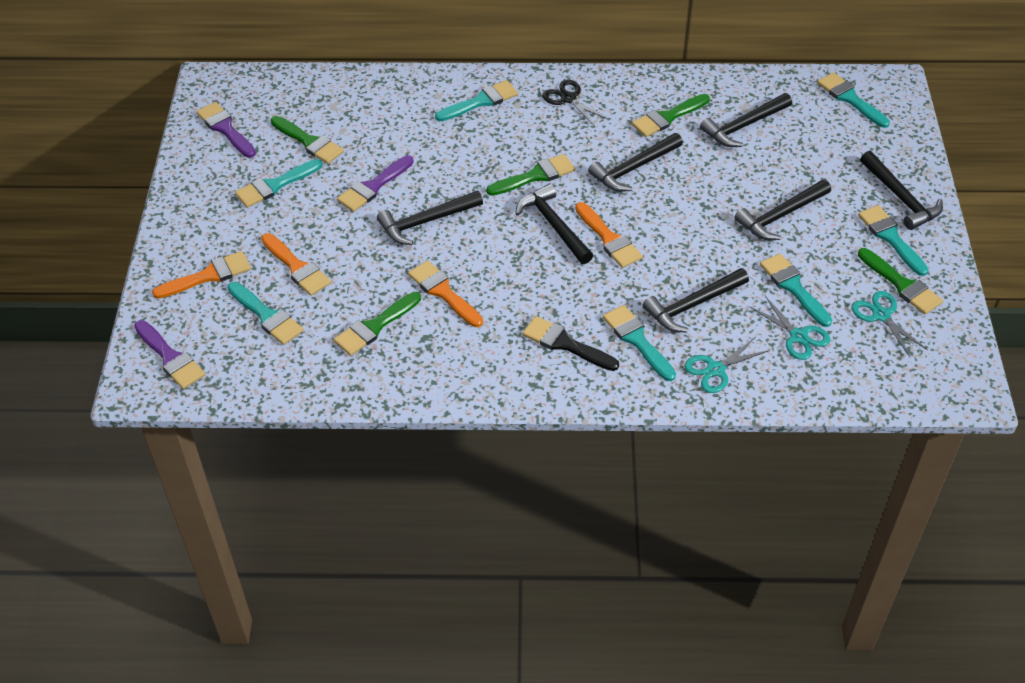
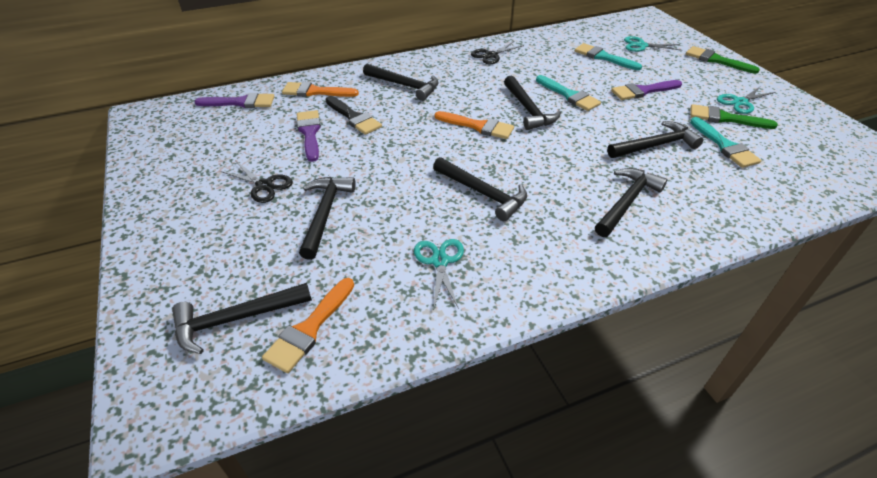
black scissors: 1 -> 2
green brush: 5 -> 2
orange brush: 4 -> 3
turquoise brush: 7 -> 3

